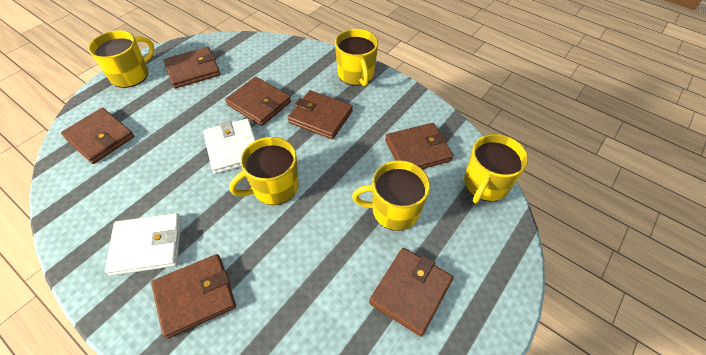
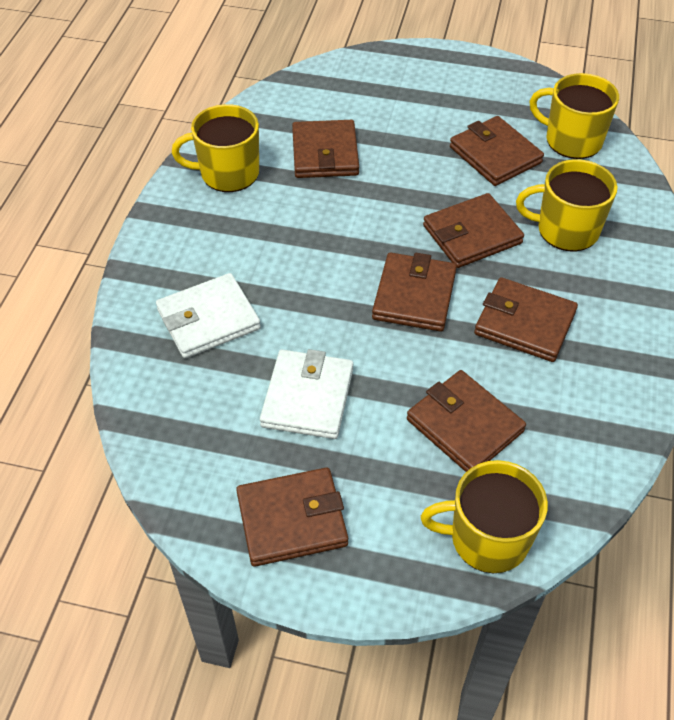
yellow mug: 5 -> 4

